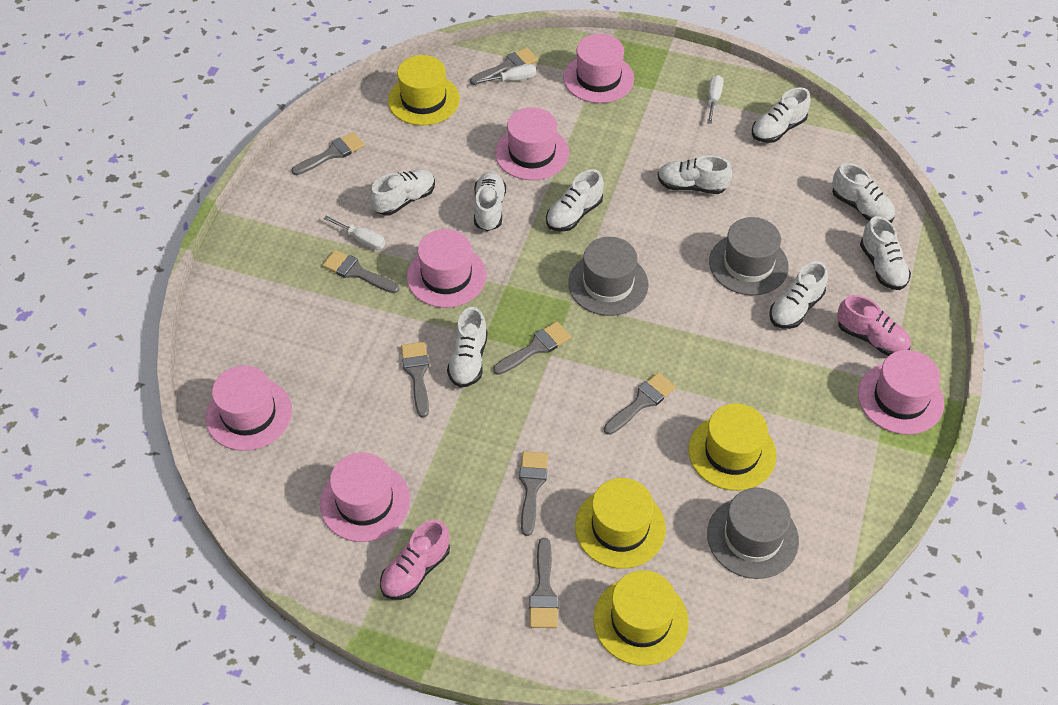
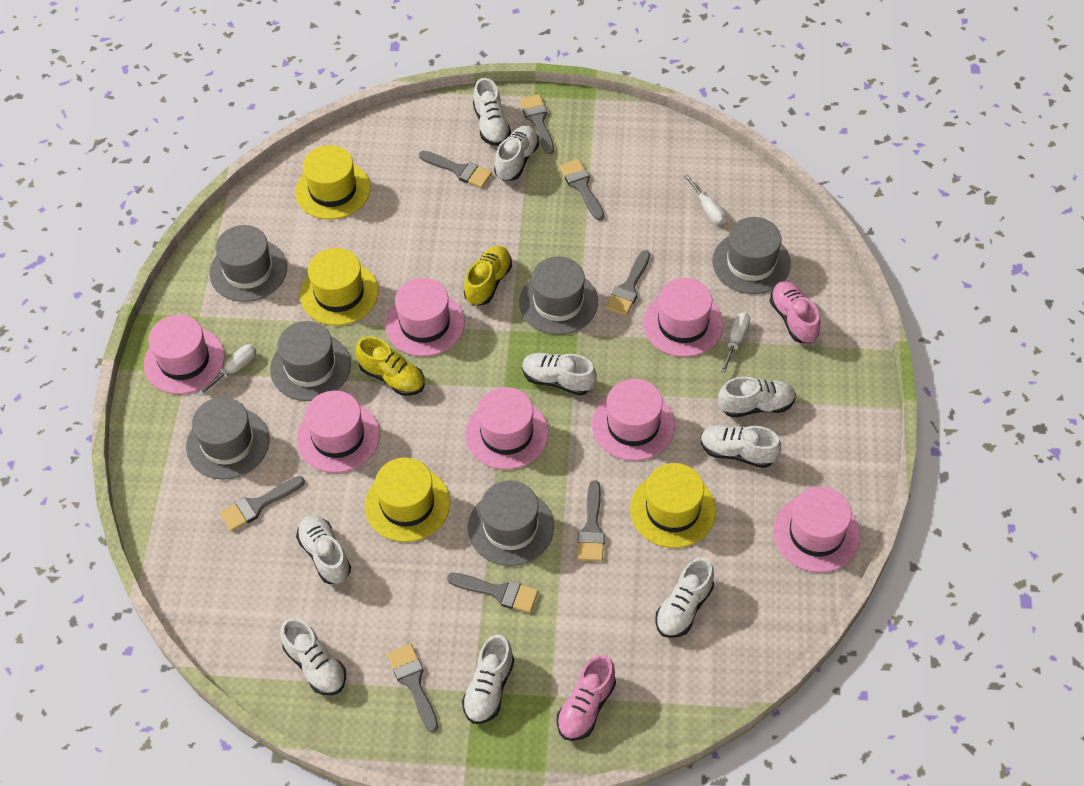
grey hat: 3 -> 6
pink hat: 6 -> 7
yellow shoe: 0 -> 2

